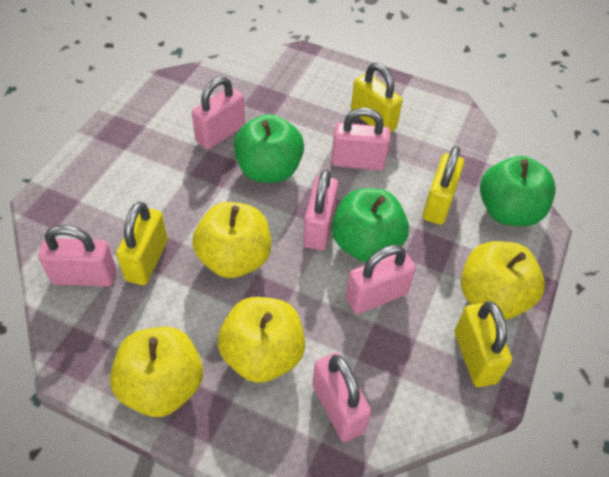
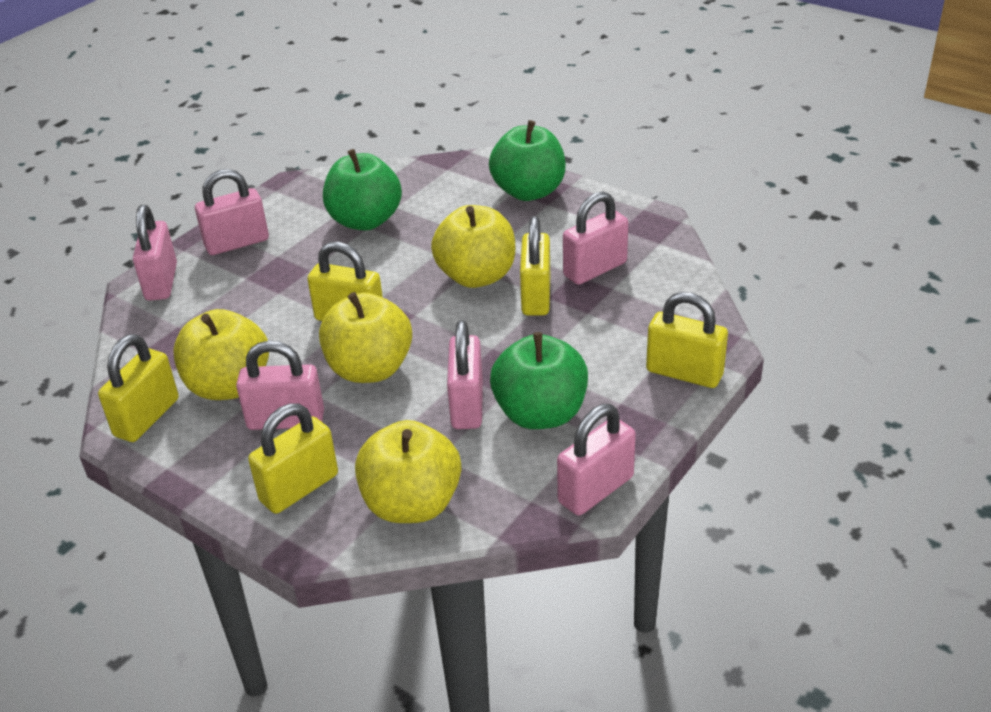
yellow padlock: 4 -> 5

